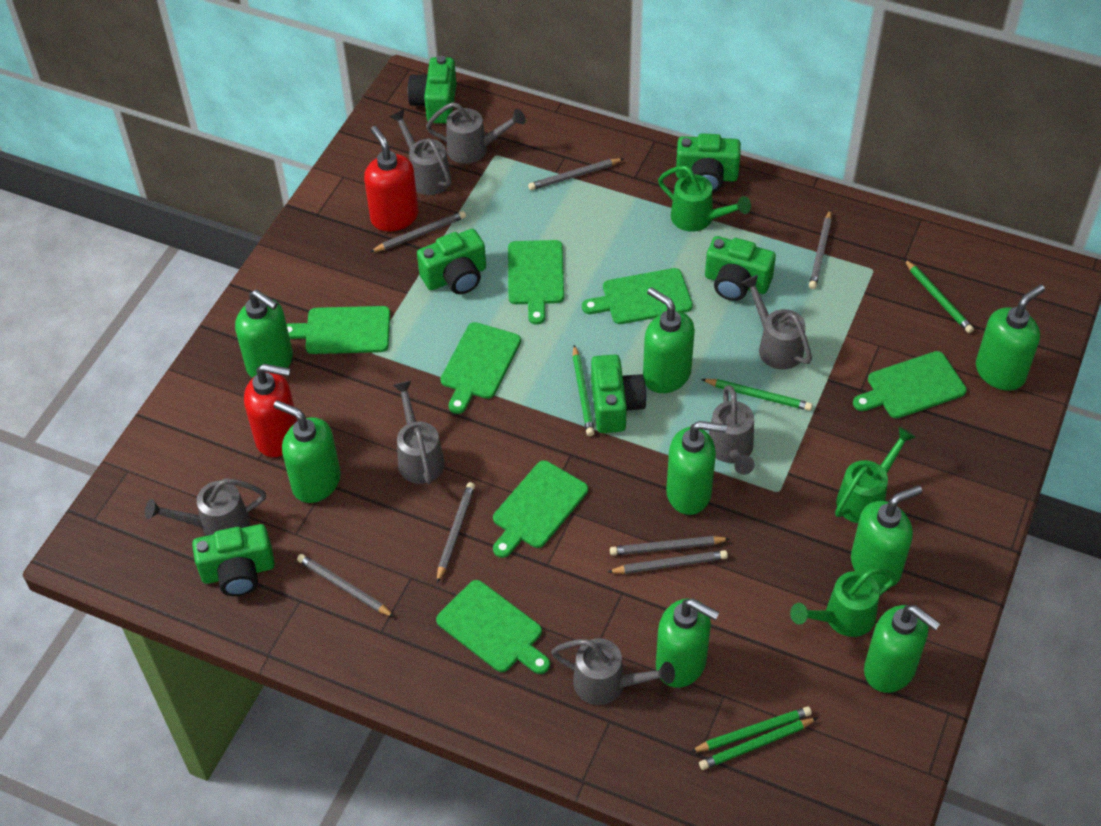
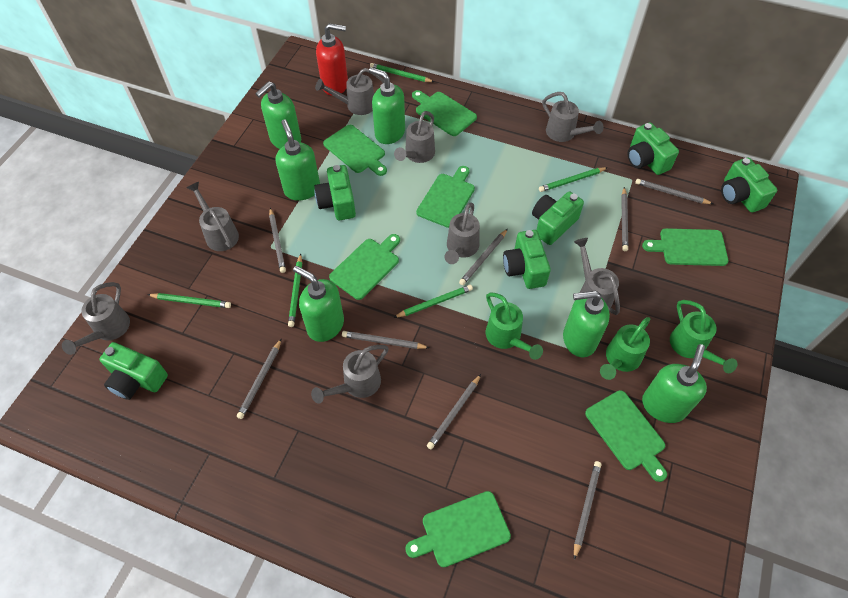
green soap dispenser: 8 -> 6
grey pencil: 7 -> 8
grey watering can: 7 -> 8
red soap dispenser: 2 -> 1

